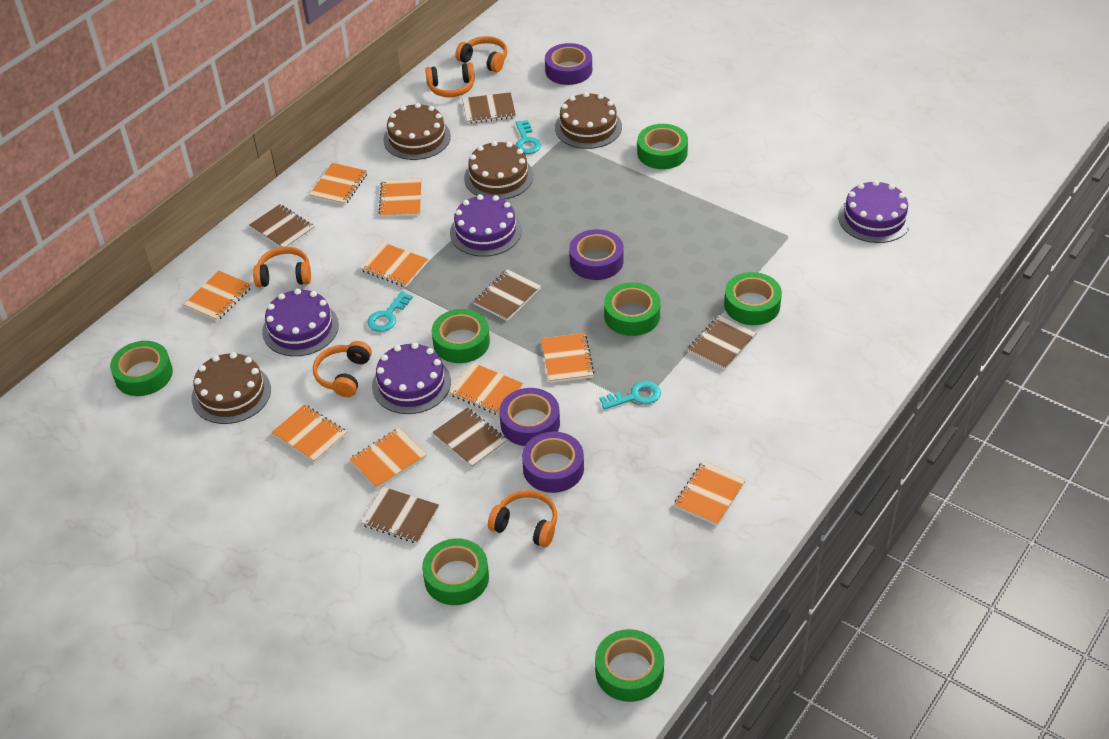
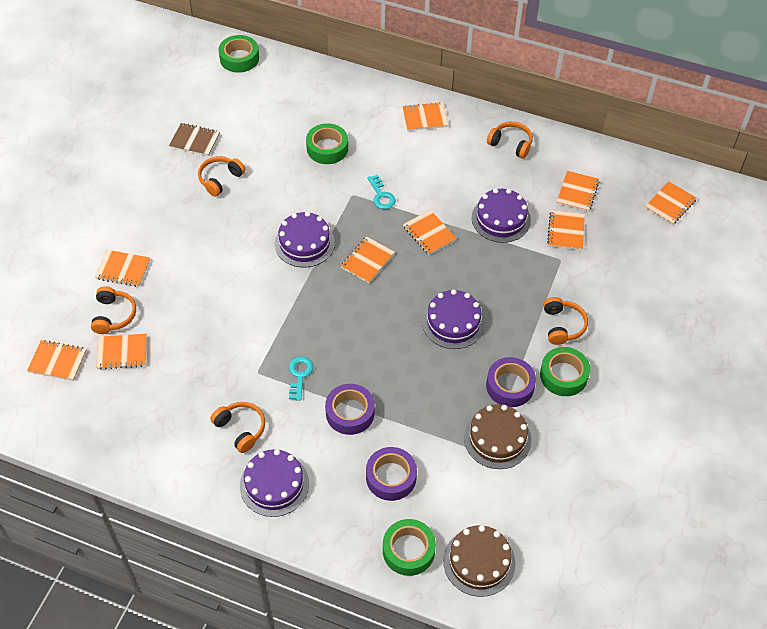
brown cake: 4 -> 2
brown notebook: 6 -> 1
green tape: 7 -> 4
purple tape: 4 -> 3
turquoise key: 3 -> 2

